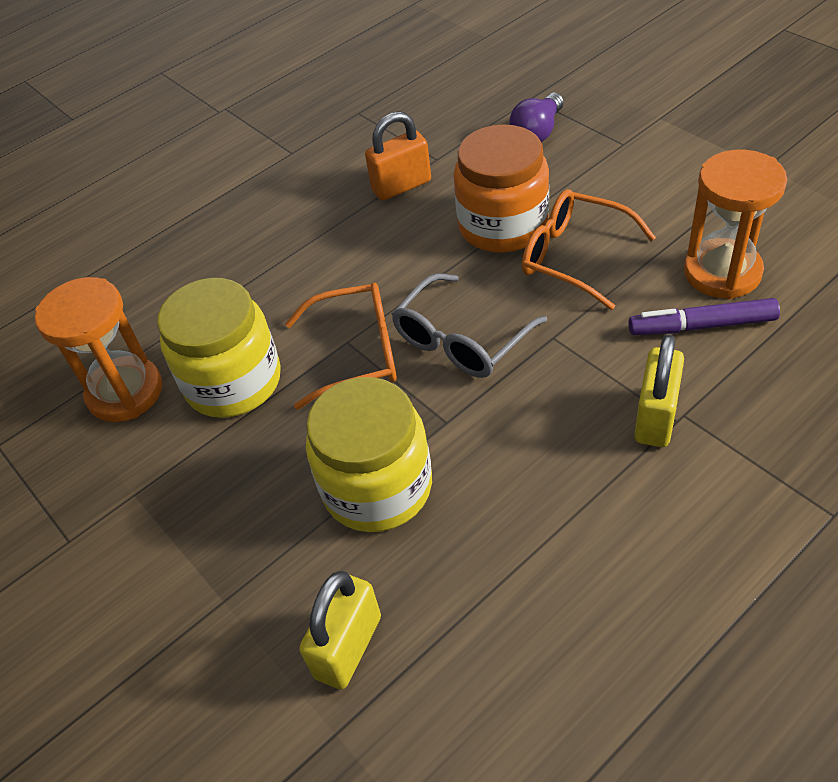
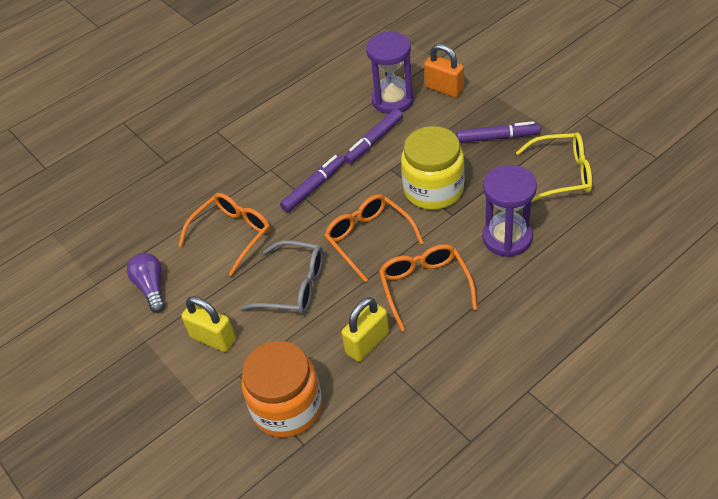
orange glasses: 2 -> 3
orange hourglass: 2 -> 0
purple hourglass: 0 -> 2
purple marker: 1 -> 3
yellow glasses: 0 -> 1
yellow jar: 2 -> 1

